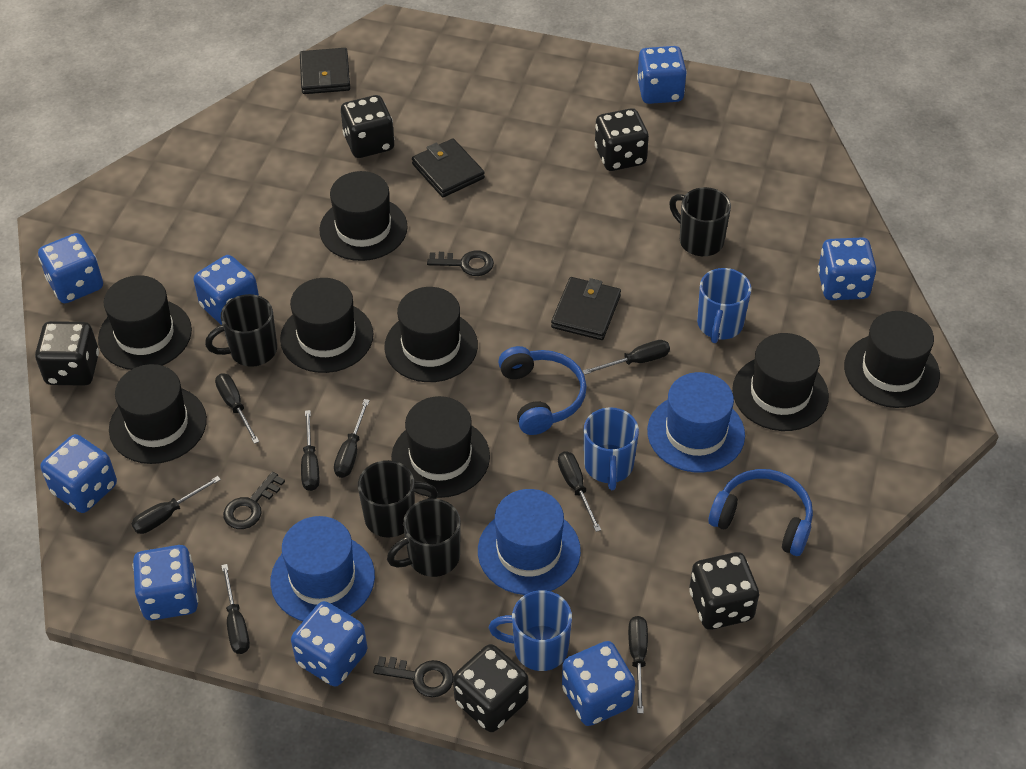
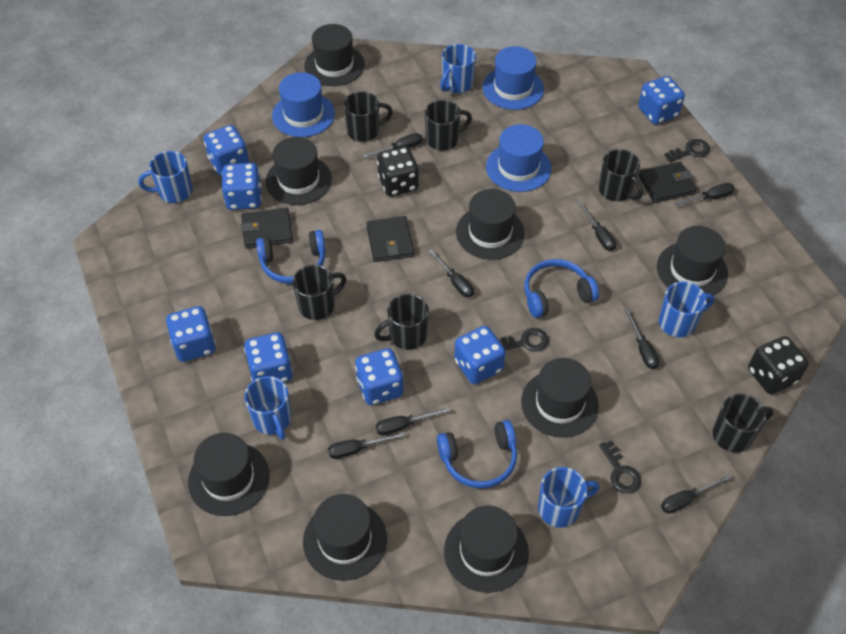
black dice: 5 -> 2
black mug: 4 -> 6
blue dice: 8 -> 7
blue headphones: 2 -> 3
blue mug: 3 -> 5

